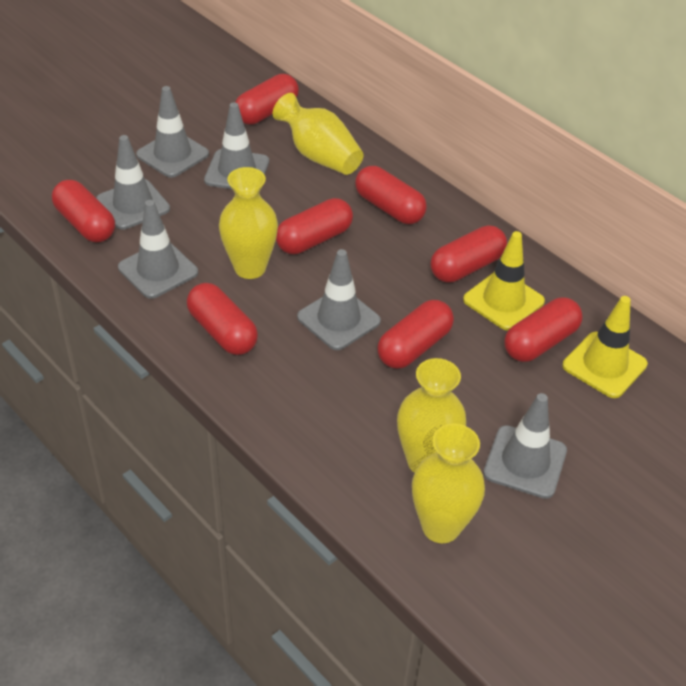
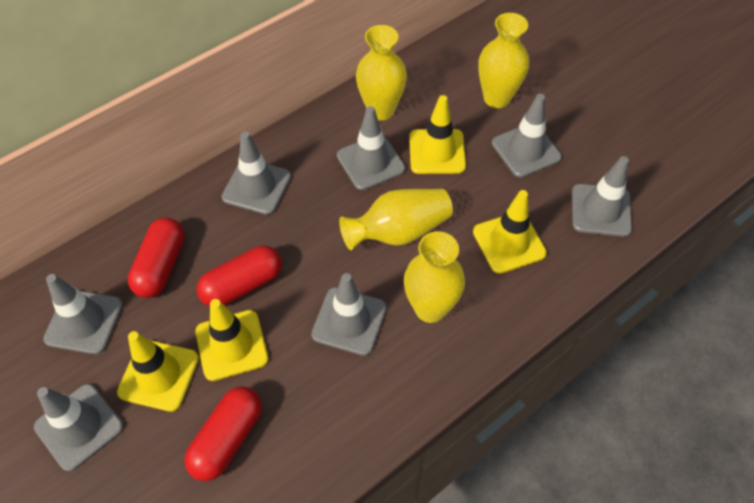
grey traffic cone: 6 -> 7
red capsule: 8 -> 3
yellow traffic cone: 2 -> 4

